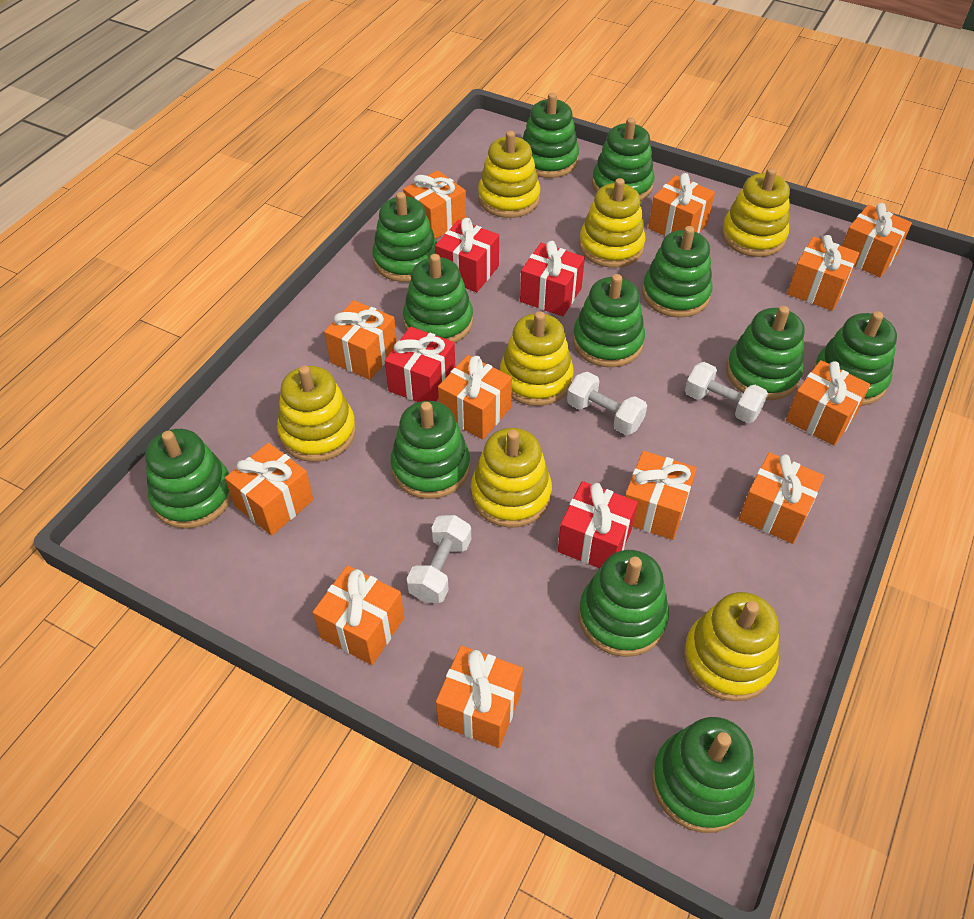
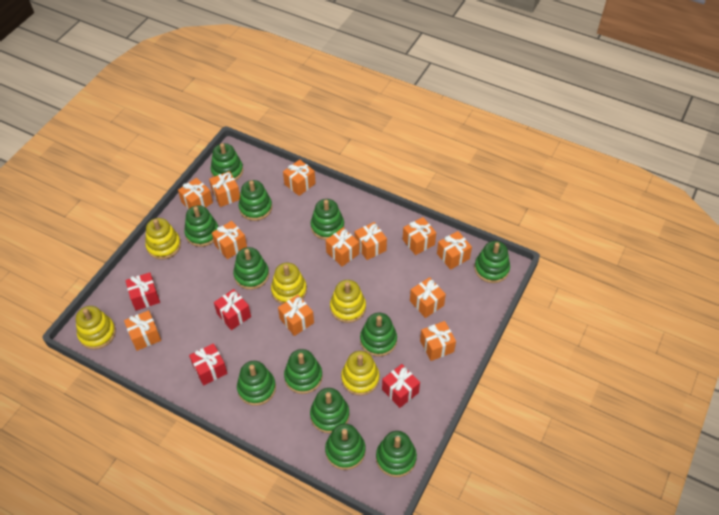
white dumbbell: 3 -> 0
yellow stacking toy: 7 -> 5

